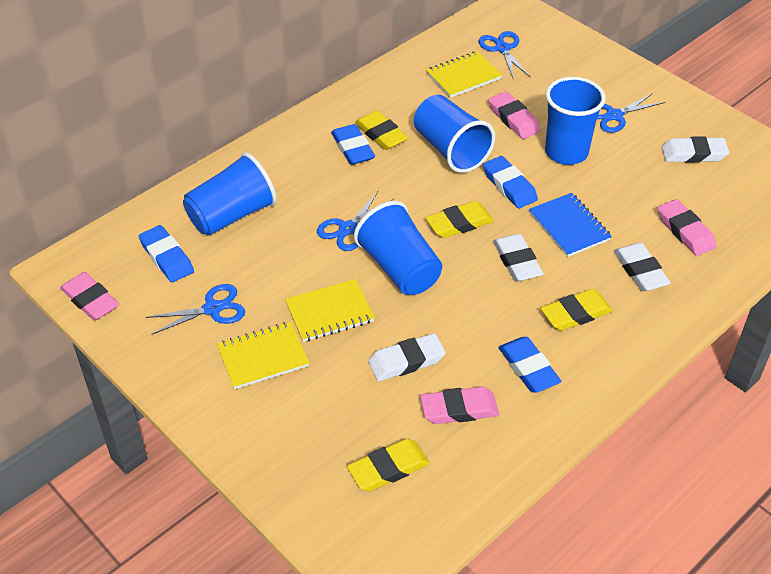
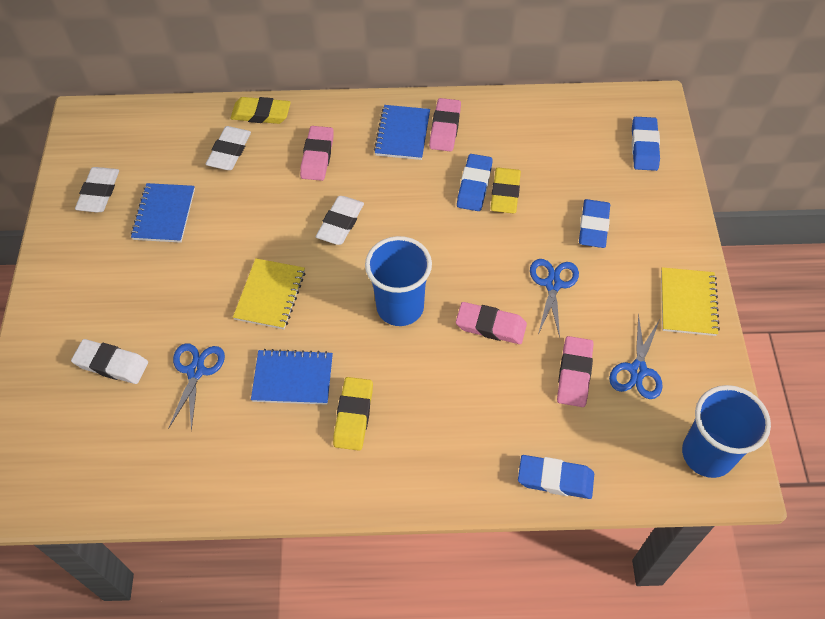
blue cup: 4 -> 2
blue notebook: 1 -> 3
blue scissors: 4 -> 3
yellow eraser: 4 -> 3
yellow notebook: 3 -> 2

